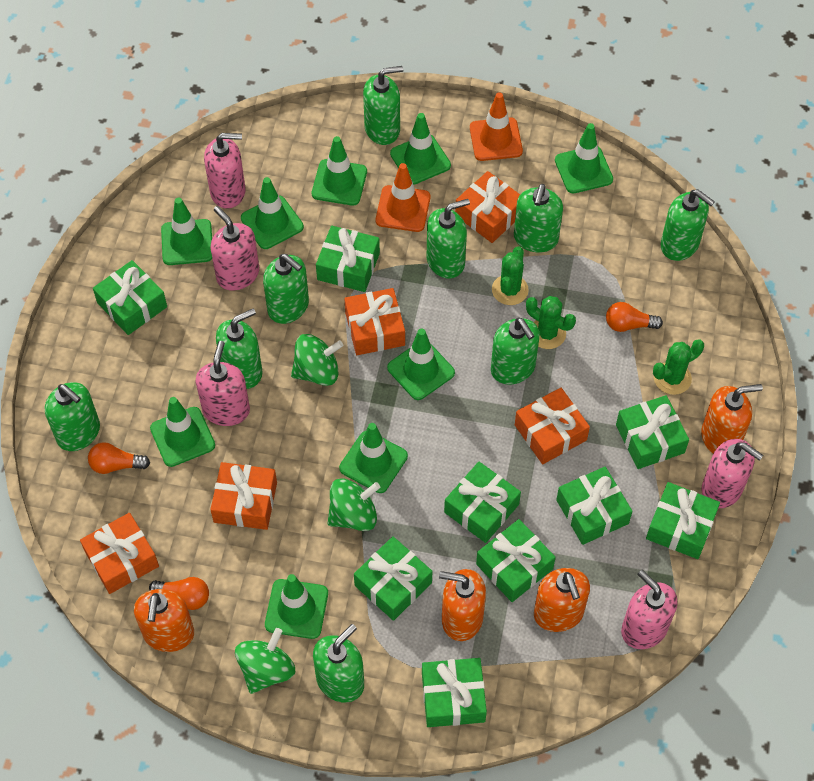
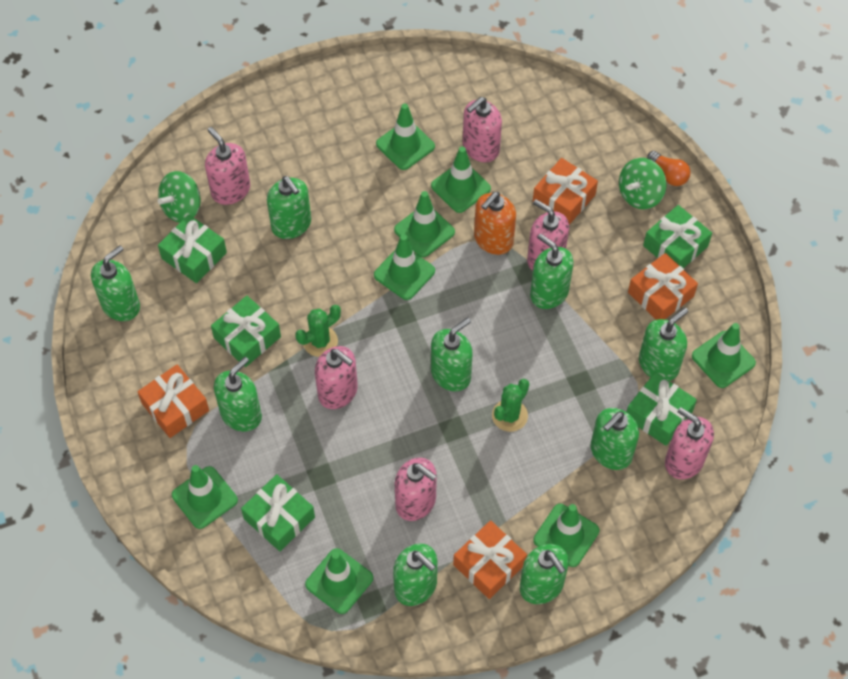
green cactus: 3 -> 2
green gift: 9 -> 5
green spinning top: 3 -> 2
green traffic cone: 9 -> 8
orange gift: 5 -> 4
orange light bulb: 3 -> 1
orange soap dispenser: 4 -> 1
orange traffic cone: 2 -> 0
pink soap dispenser: 5 -> 6

